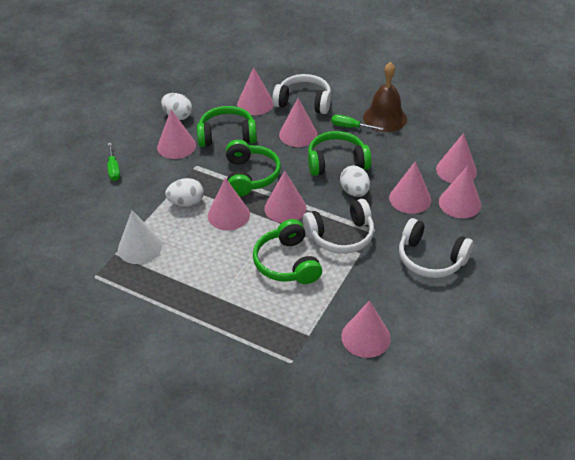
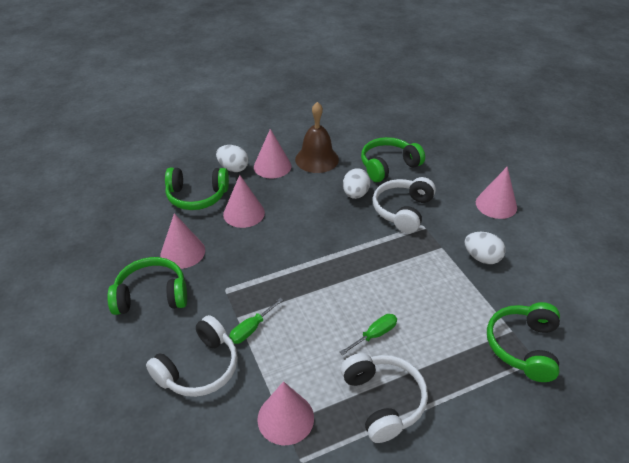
pink cone: 9 -> 5
white cone: 1 -> 0

